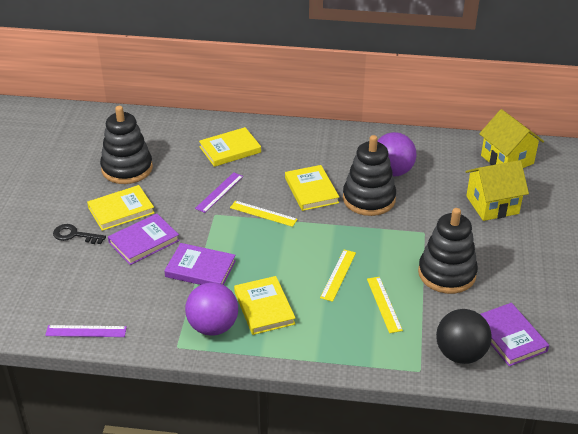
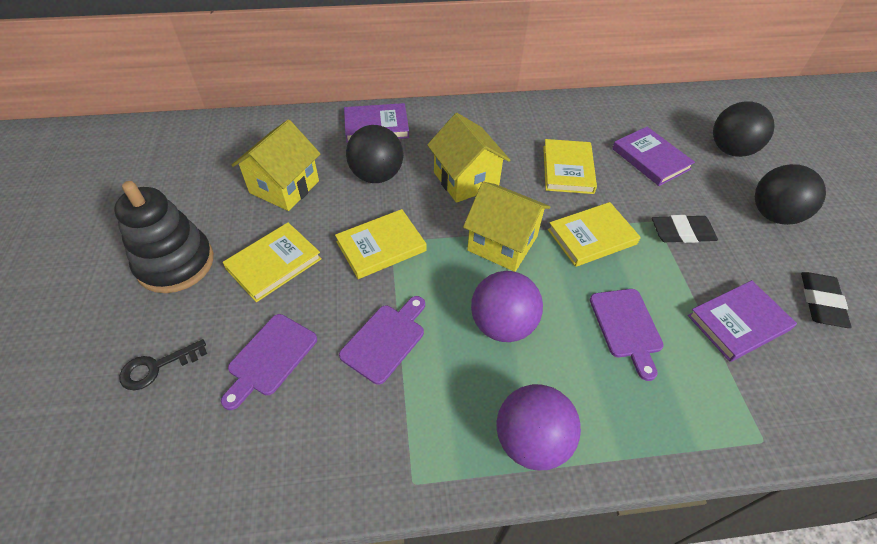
black ball: 1 -> 3
black eraser: 0 -> 2
black stacking toy: 3 -> 1
purple cutting board: 0 -> 3
purple ruler: 2 -> 0
yellow house: 2 -> 3
yellow ruler: 3 -> 0

